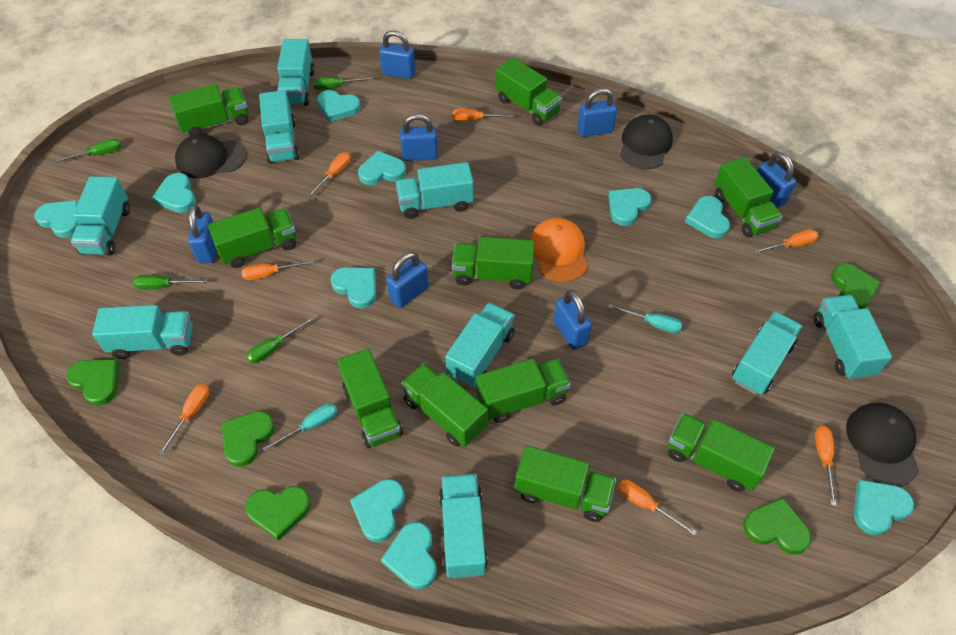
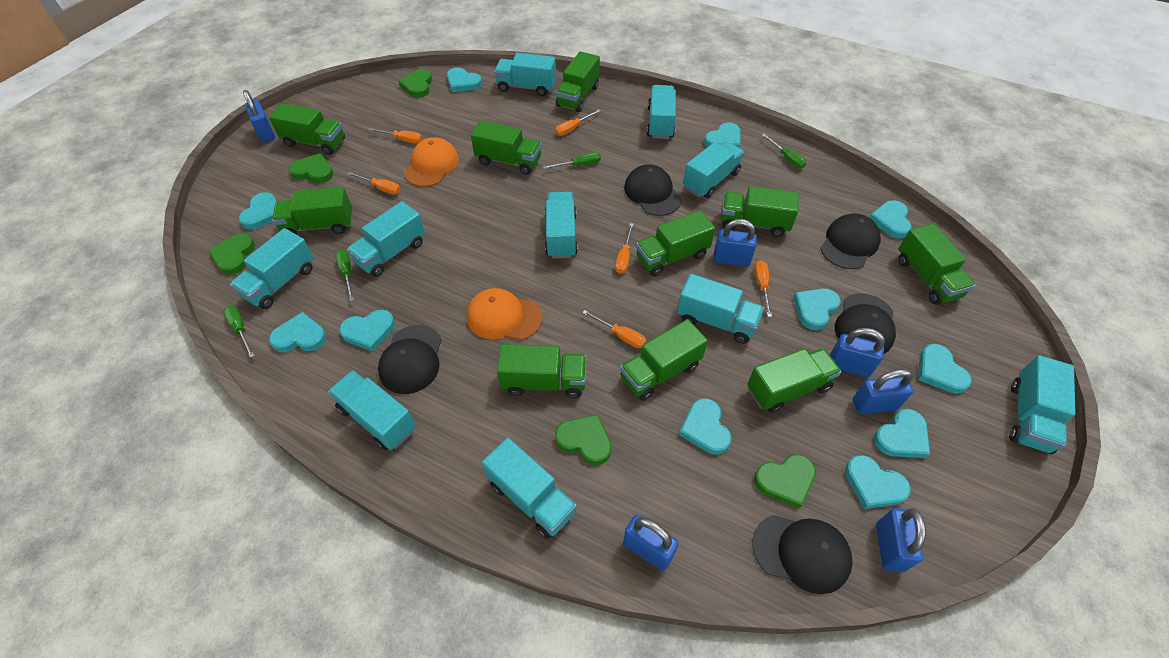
black cap: 3 -> 5
blue padlock: 7 -> 6
orange cap: 1 -> 2
orange screwdriver: 7 -> 6
turquoise heart: 10 -> 11
turquoise screwdriver: 2 -> 0
turquoise truck: 9 -> 10

